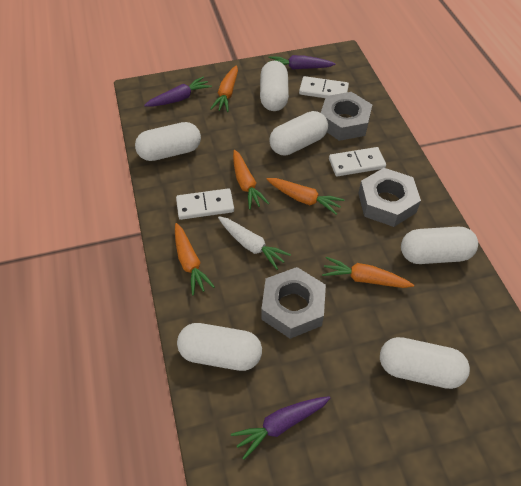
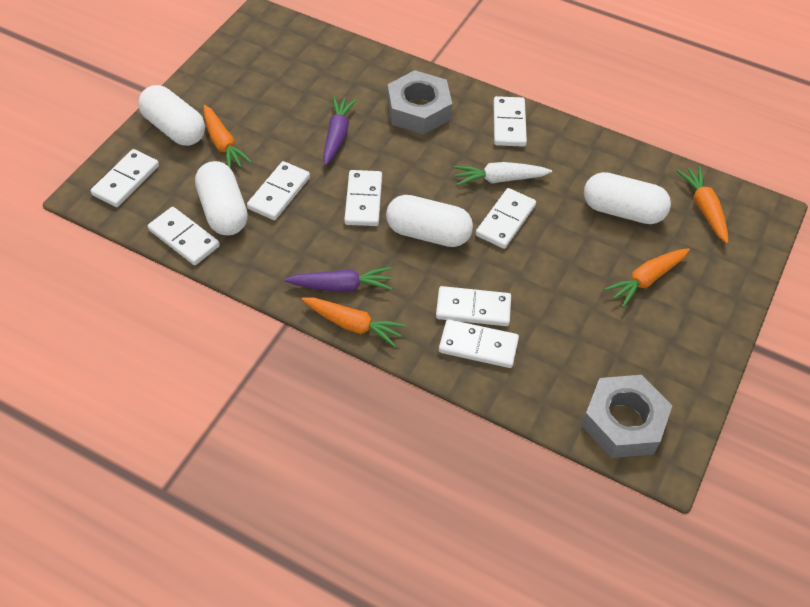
grey nut: 3 -> 2
orange carrot: 5 -> 4
purple carrot: 3 -> 2
white capsule: 6 -> 4
white domino: 3 -> 8

